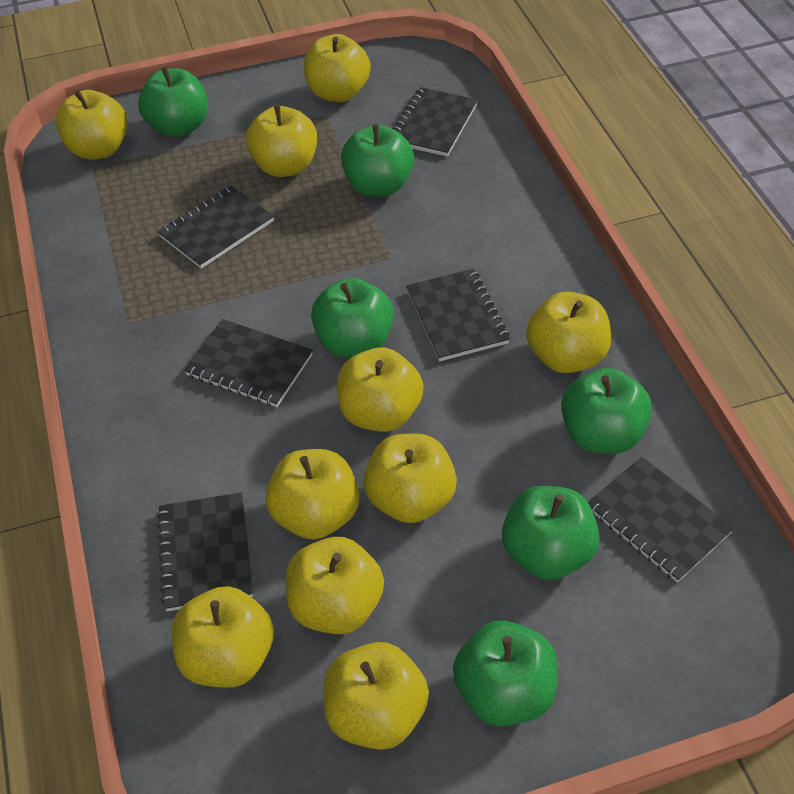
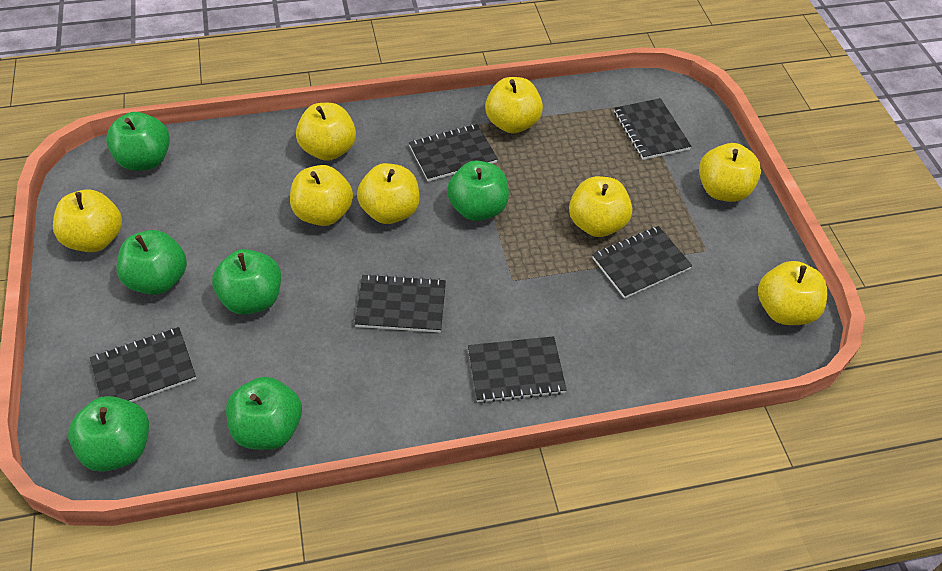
yellow apple: 10 -> 8

